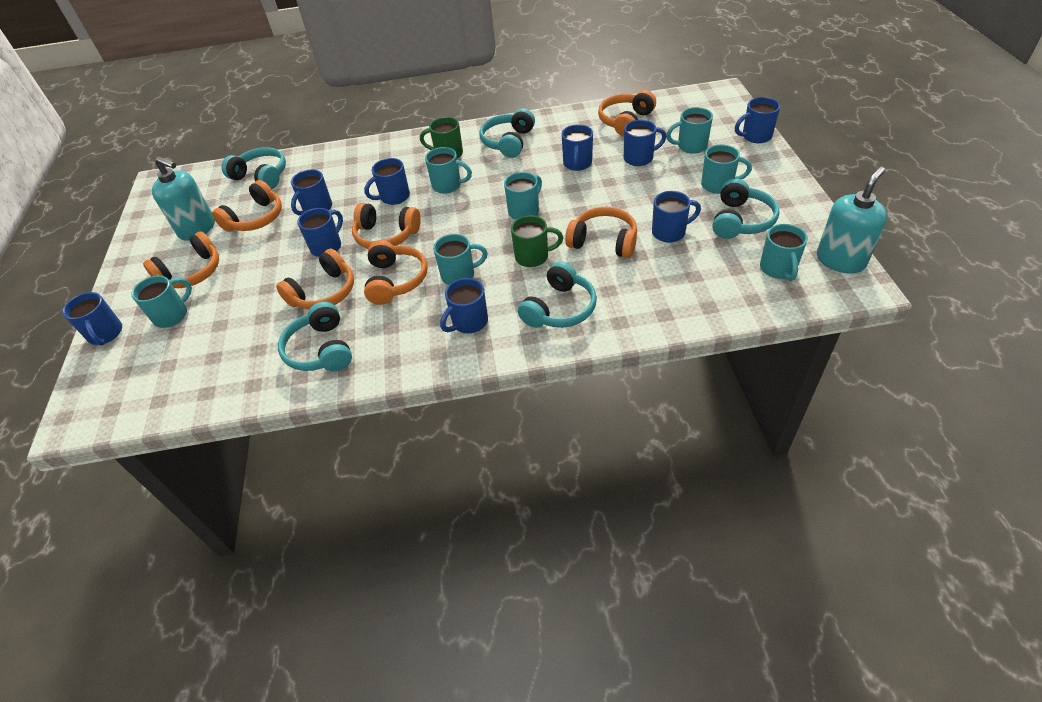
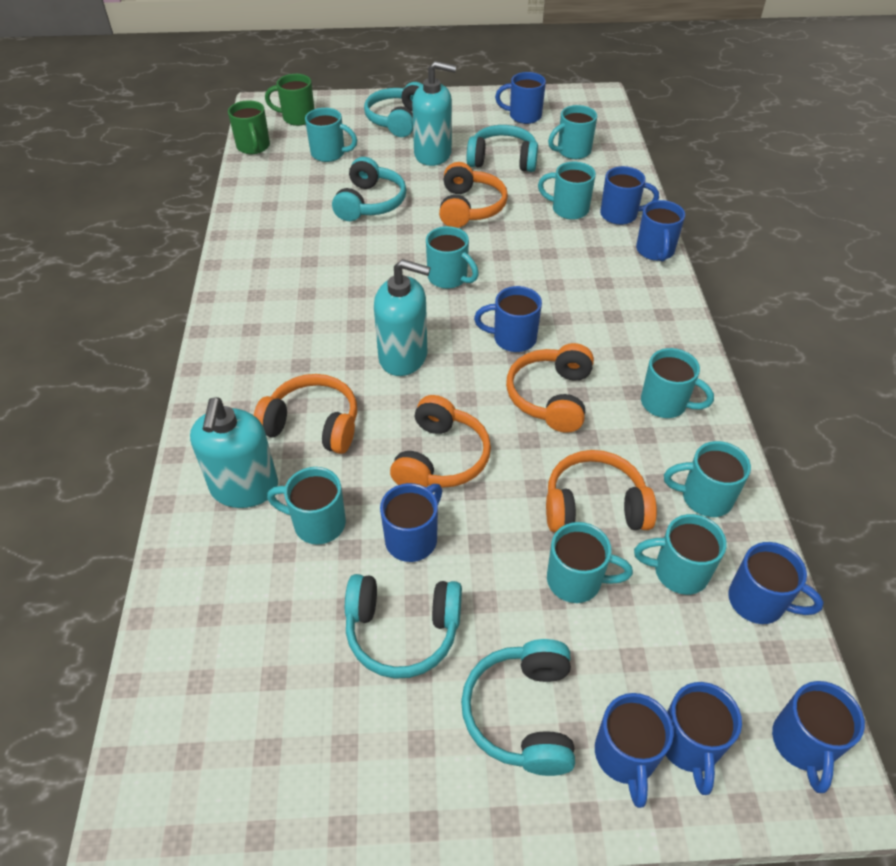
orange headphones: 7 -> 5
turquoise mug: 7 -> 9
turquoise soap dispenser: 2 -> 3

